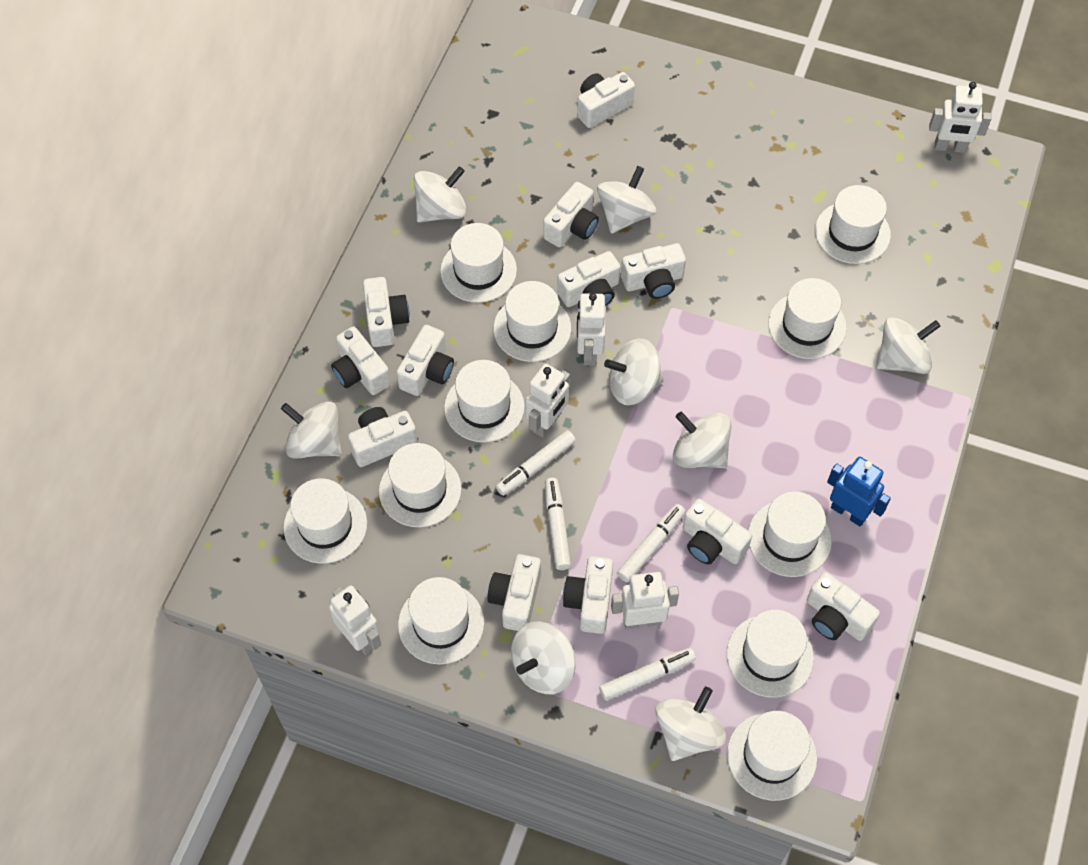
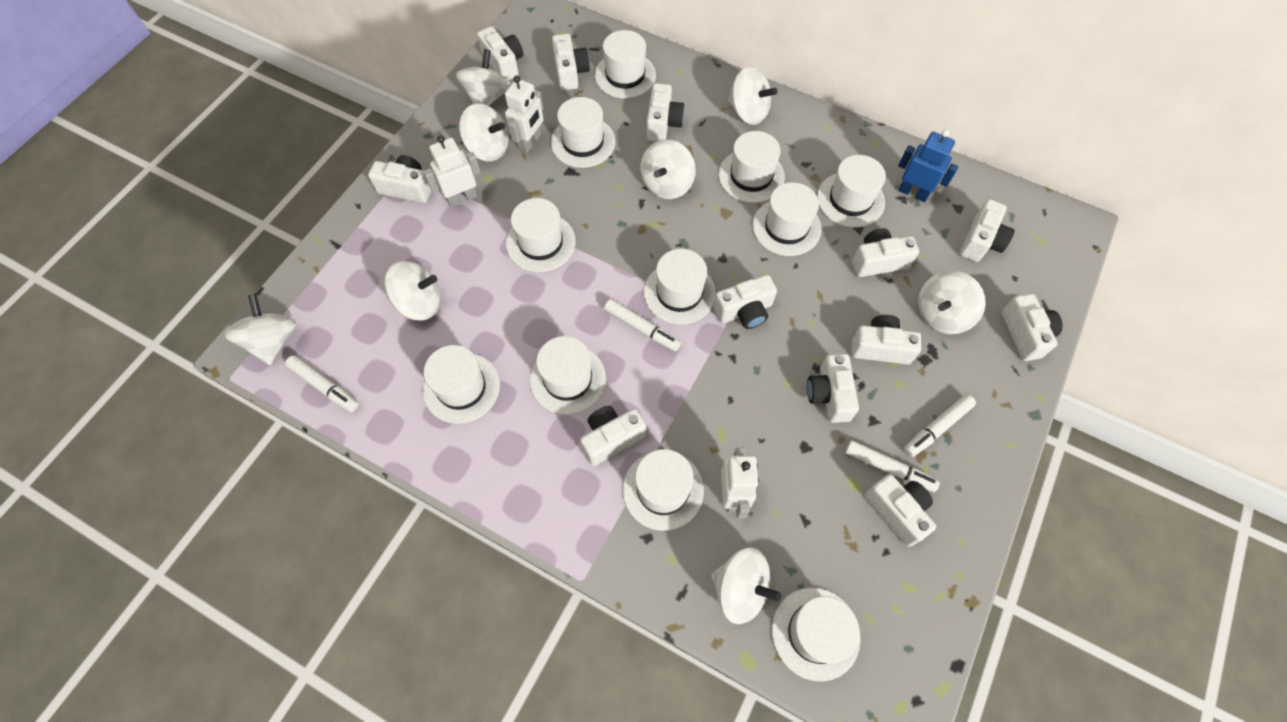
white robot: 5 -> 3

